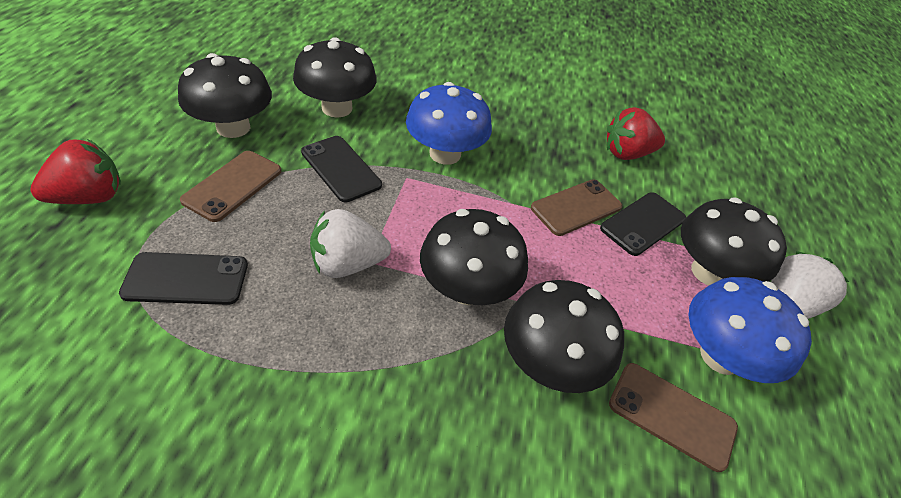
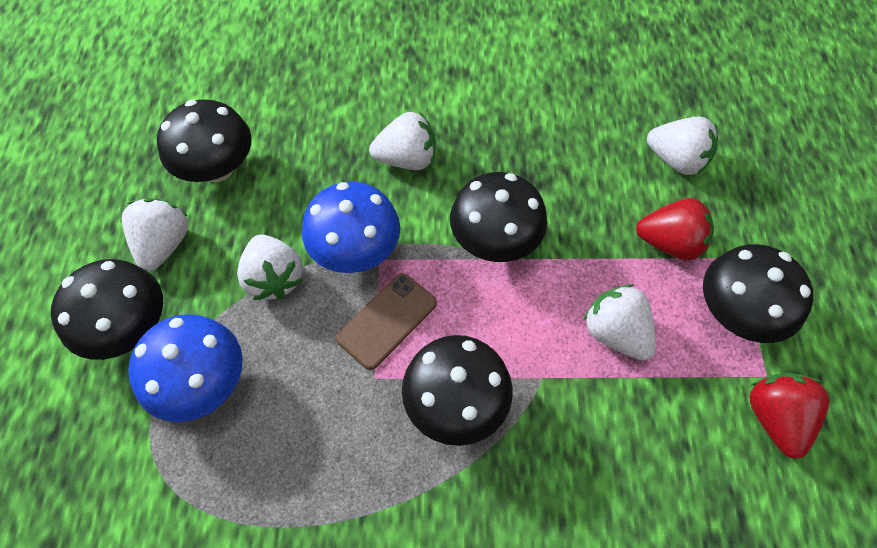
black phone: 3 -> 0
brown phone: 3 -> 1
white strawberry: 2 -> 5

